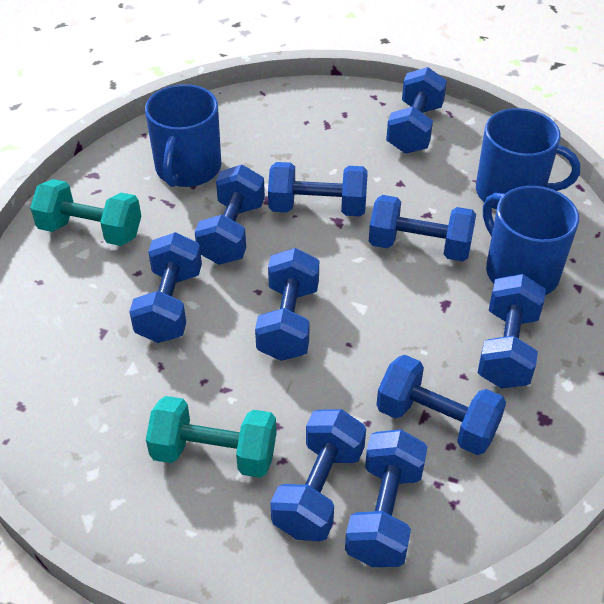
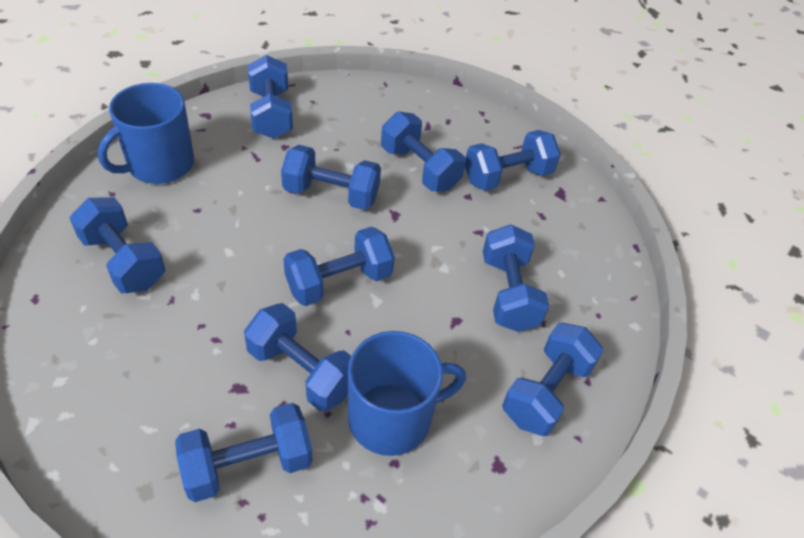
blue mug: 3 -> 2
turquoise dumbbell: 2 -> 0

